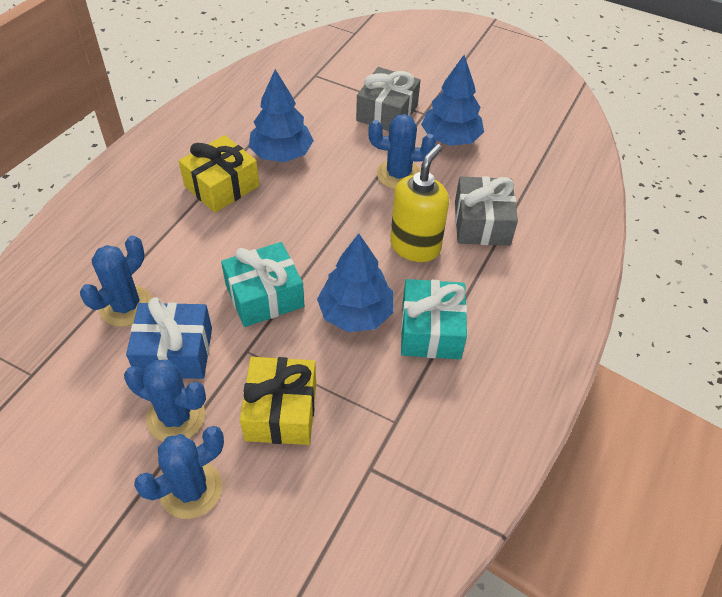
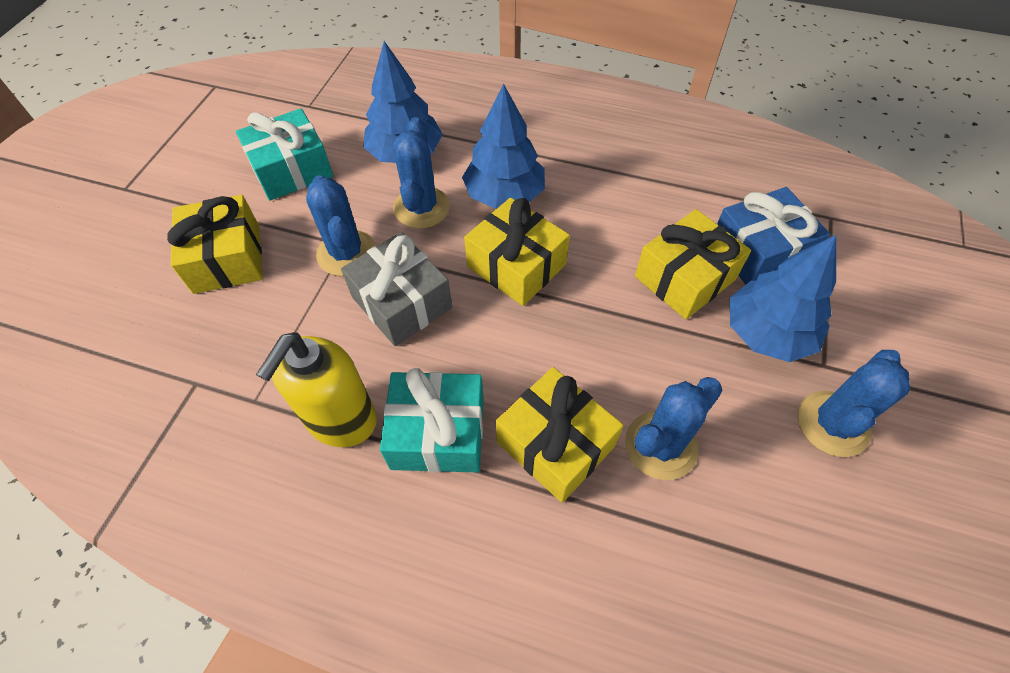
grey gift: 2 -> 1
yellow gift: 2 -> 4

